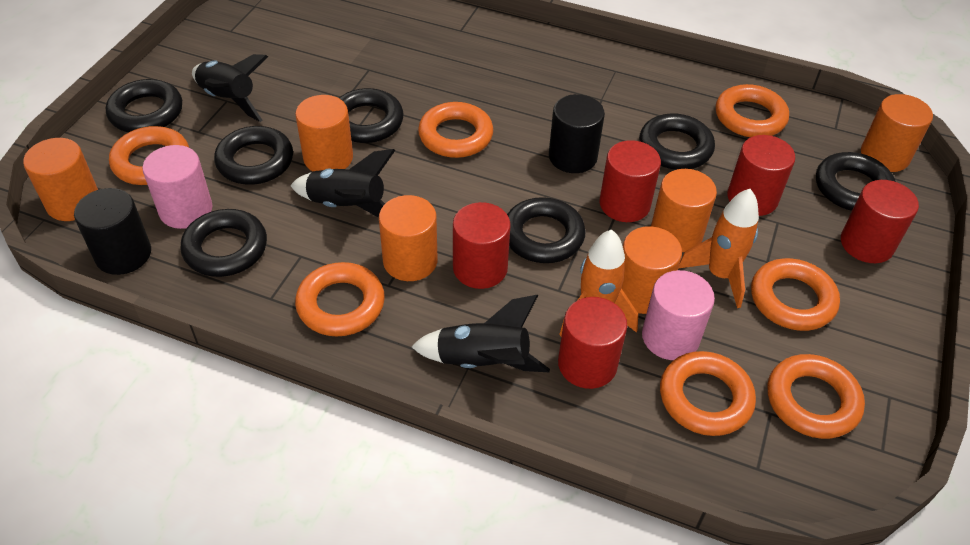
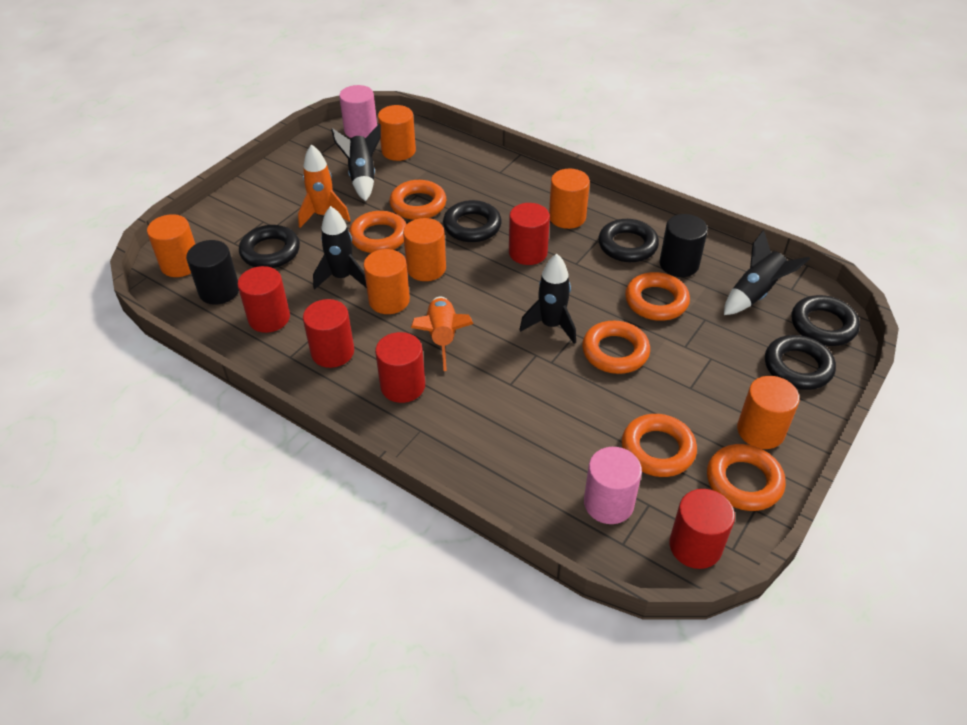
black ring: 7 -> 5
black rocket: 3 -> 4
orange ring: 7 -> 6

